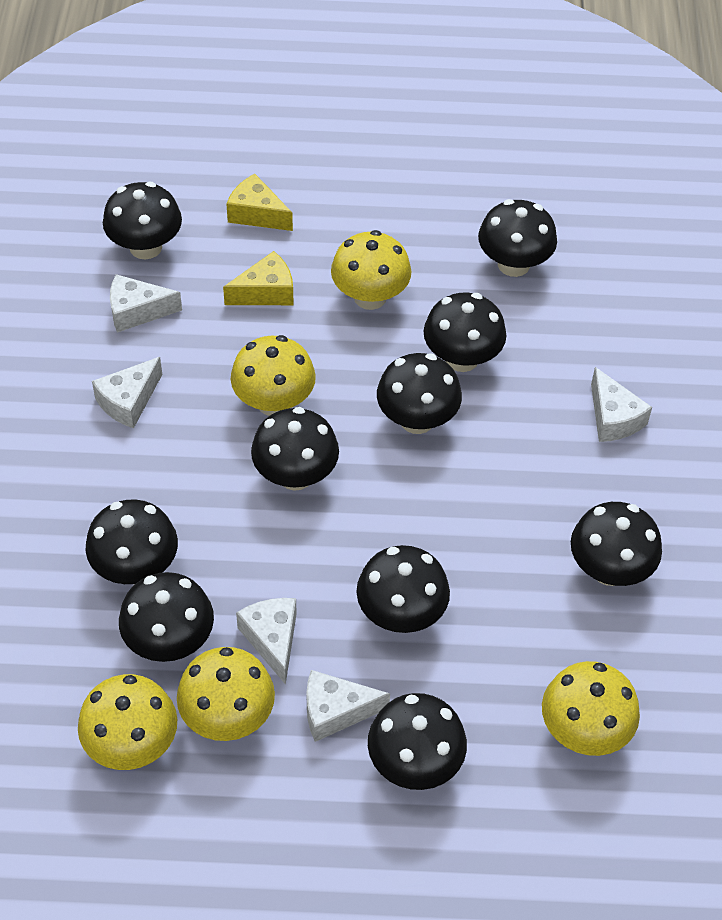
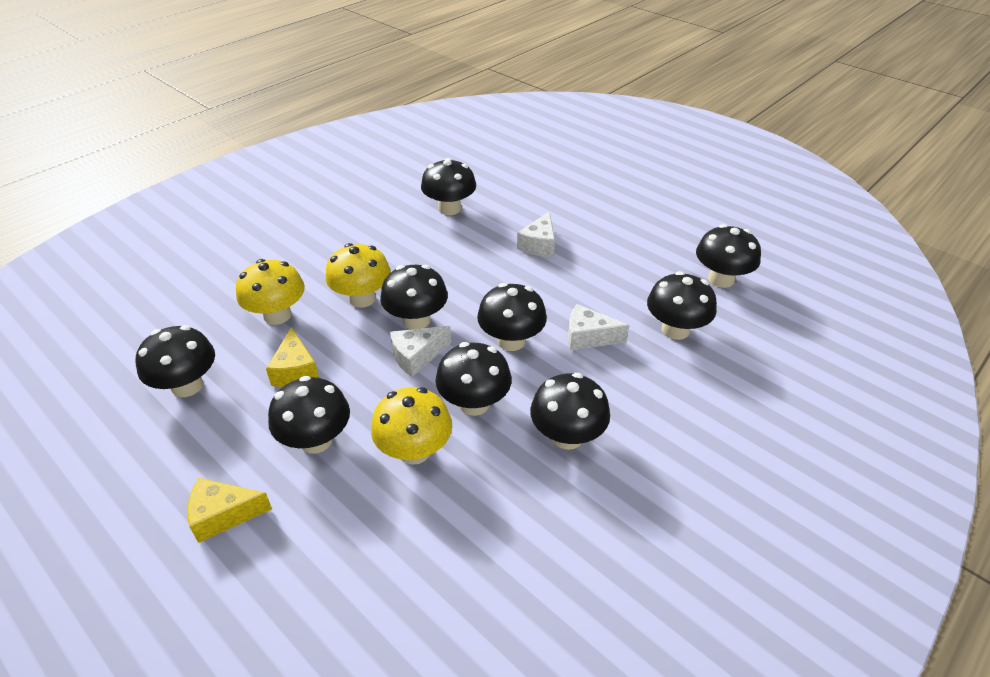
black mushroom: 10 -> 9
white cheese: 5 -> 3
yellow mushroom: 5 -> 3

